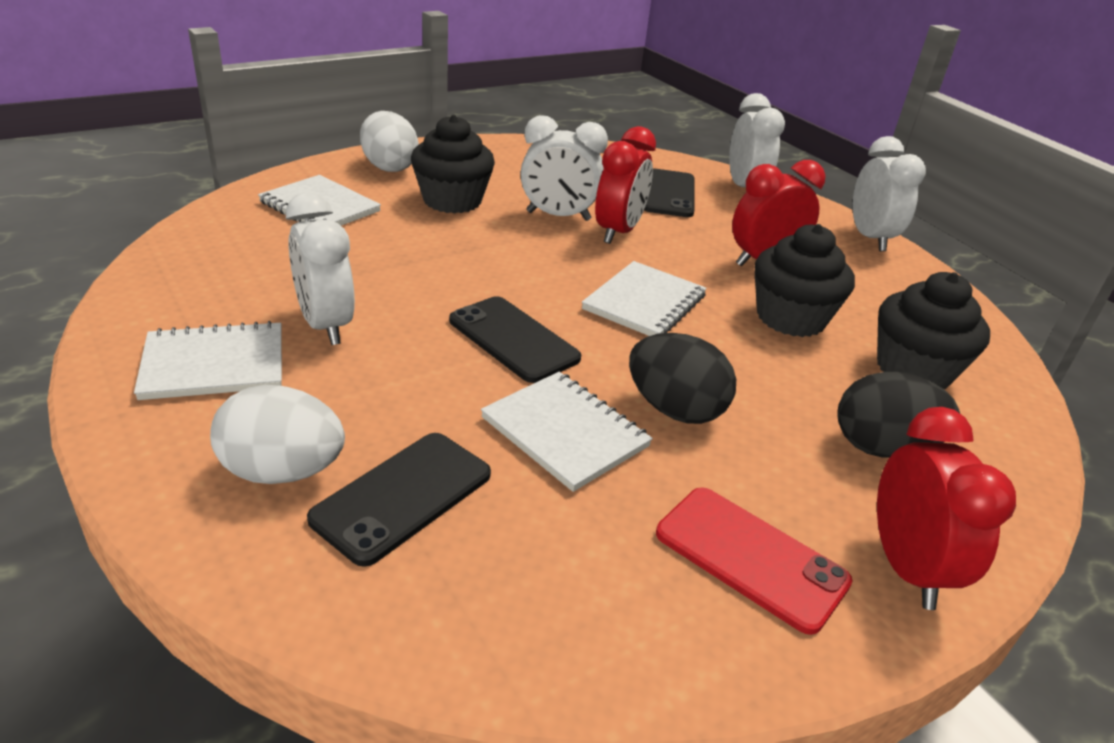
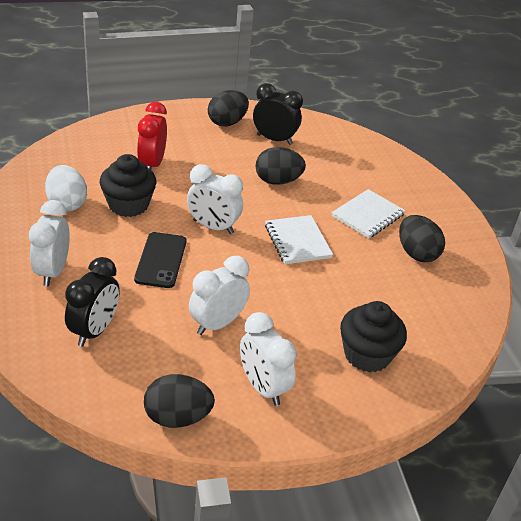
black clock: 0 -> 2
black cupcake: 3 -> 2
black egg: 2 -> 4
black phone: 3 -> 1
red clock: 3 -> 1
red phone: 1 -> 0
white egg: 2 -> 1
white notebook: 4 -> 2

